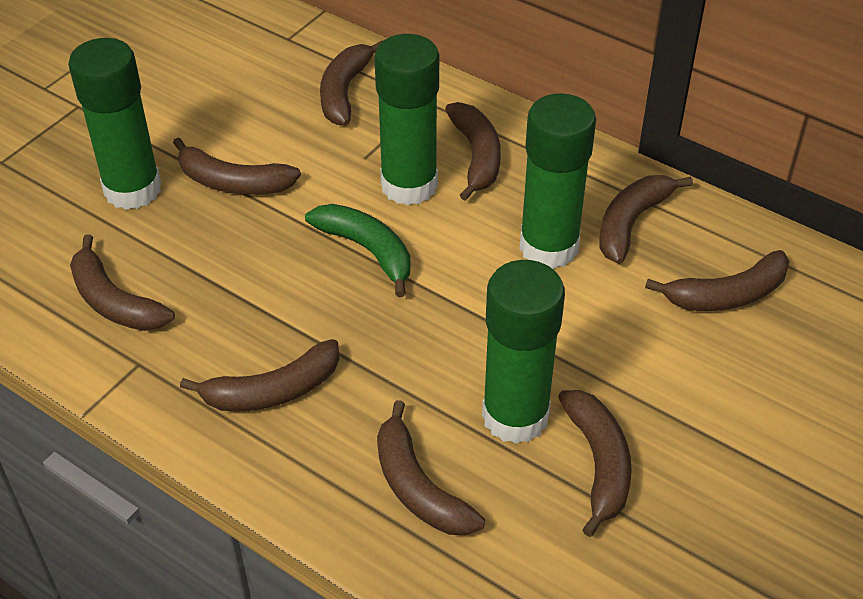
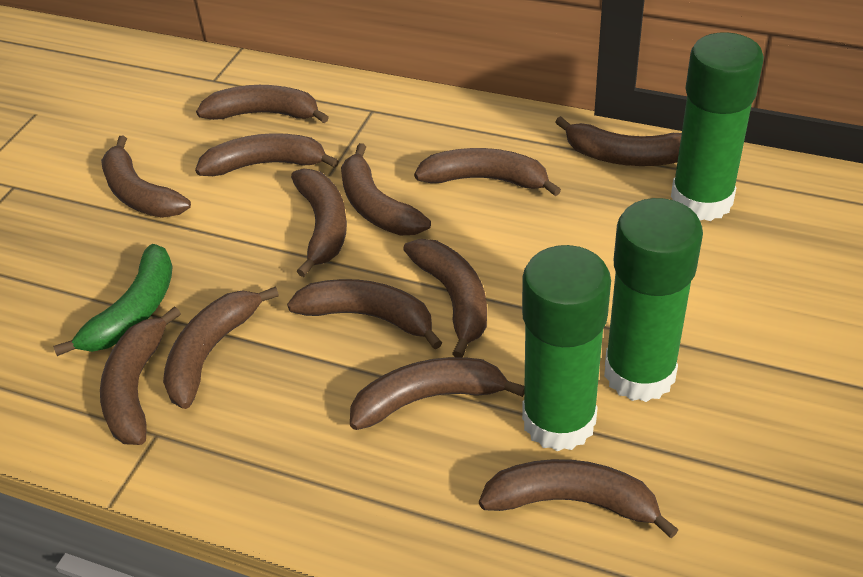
brown banana: 9 -> 13
green glue stick: 4 -> 3

